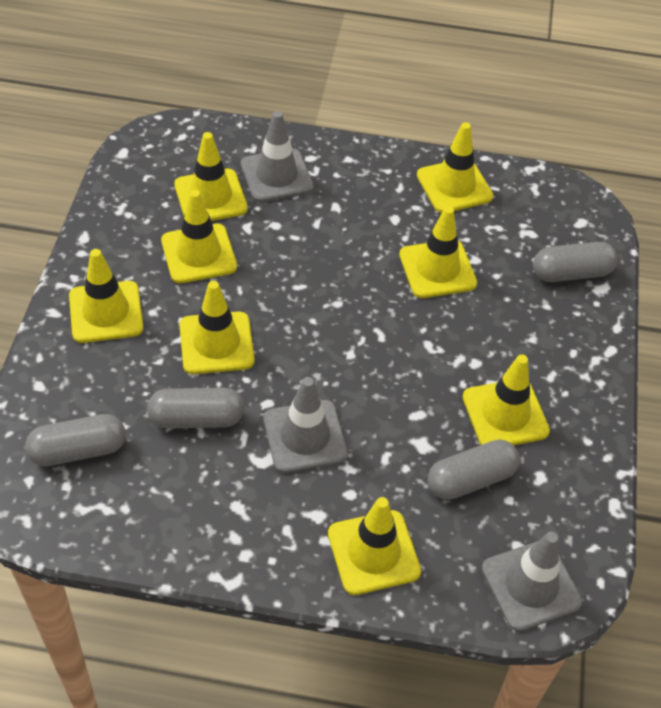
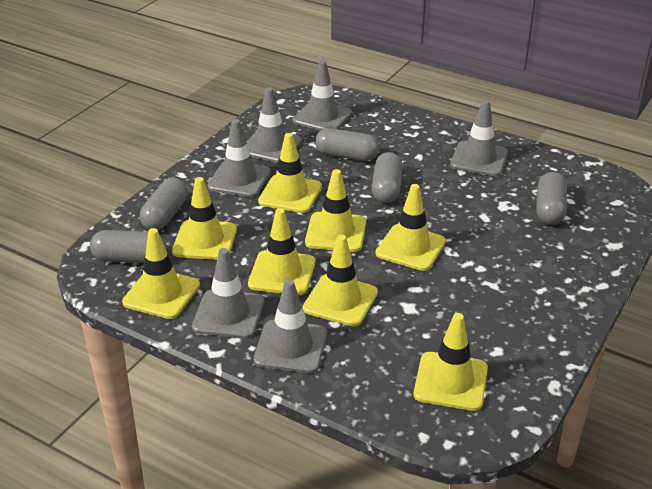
grey capsule: 4 -> 5
grey traffic cone: 3 -> 6

